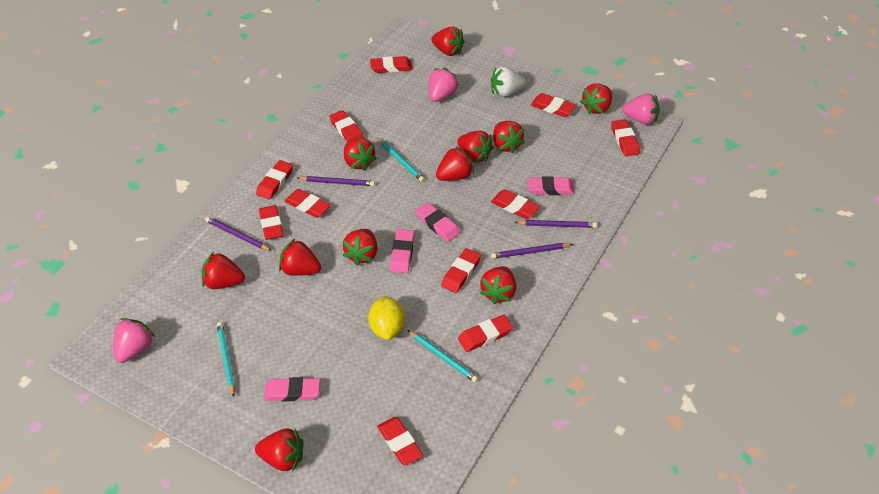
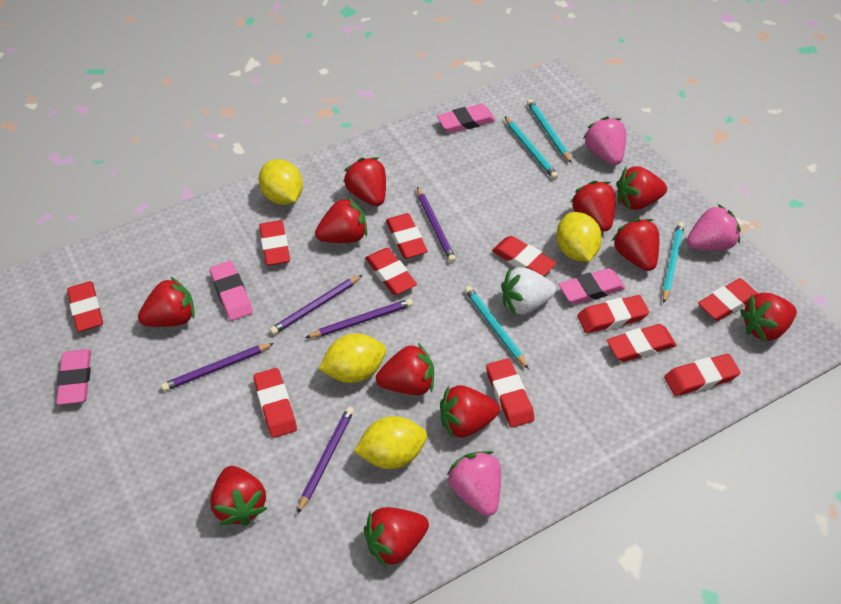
purple pencil: 4 -> 5
turquoise pencil: 3 -> 4
yellow lemon: 1 -> 4

